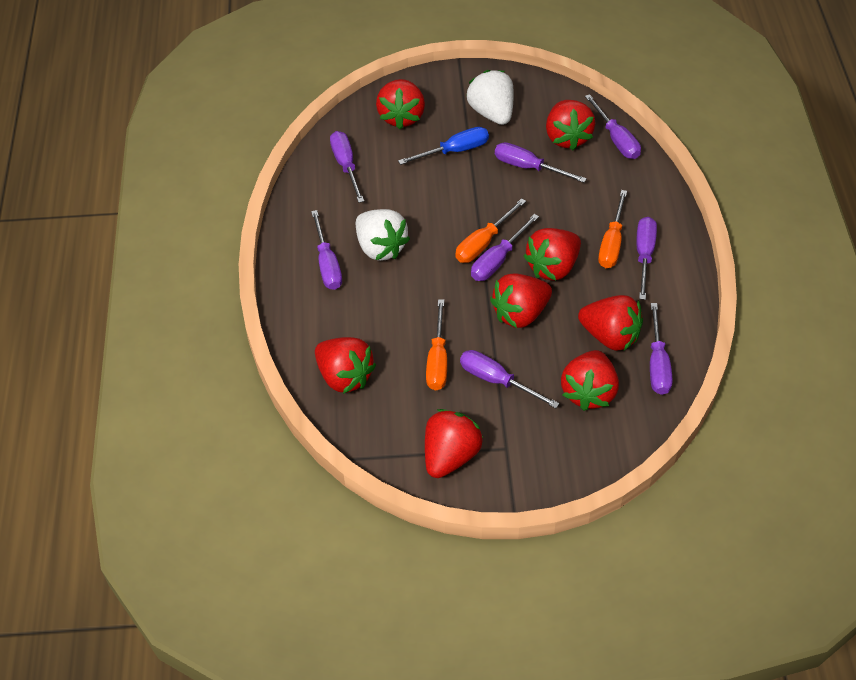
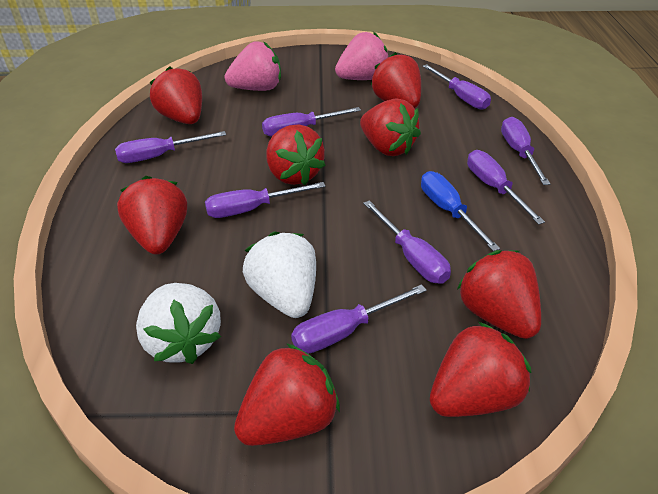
orange screwdriver: 3 -> 0
pink strawberry: 0 -> 2

